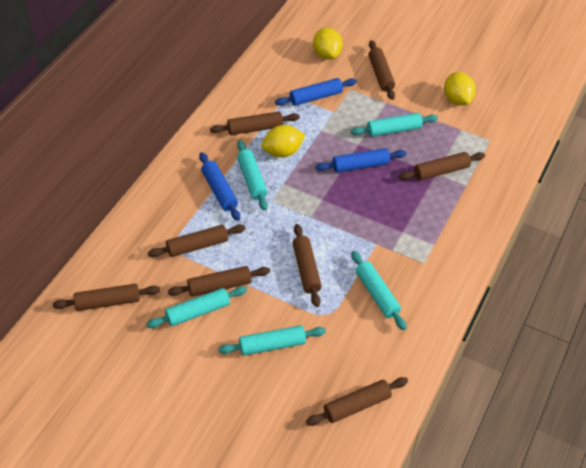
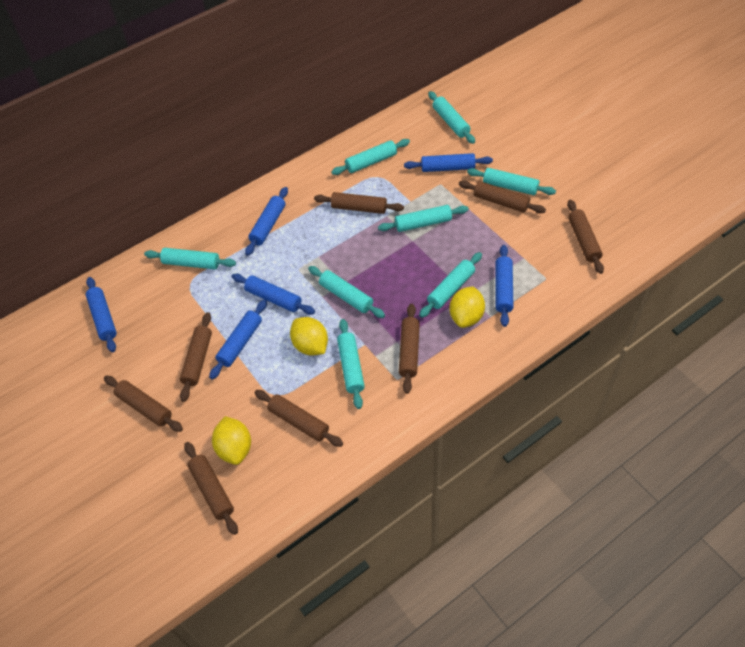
blue rolling pin: 3 -> 6
turquoise rolling pin: 5 -> 8

